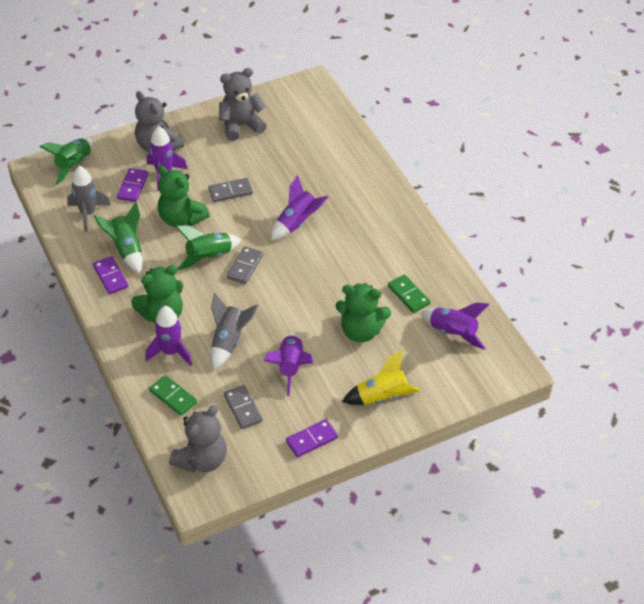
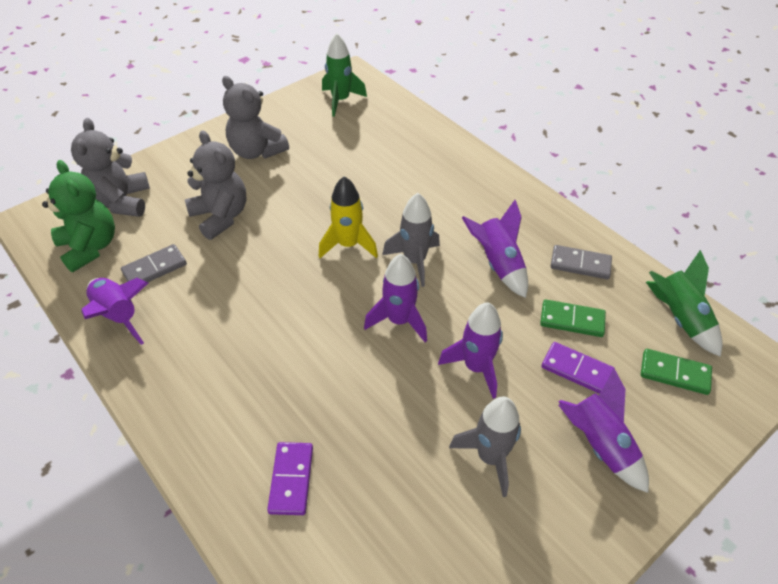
green rocket: 3 -> 2
green teddy bear: 3 -> 1
grey domino: 3 -> 2
purple domino: 3 -> 2

